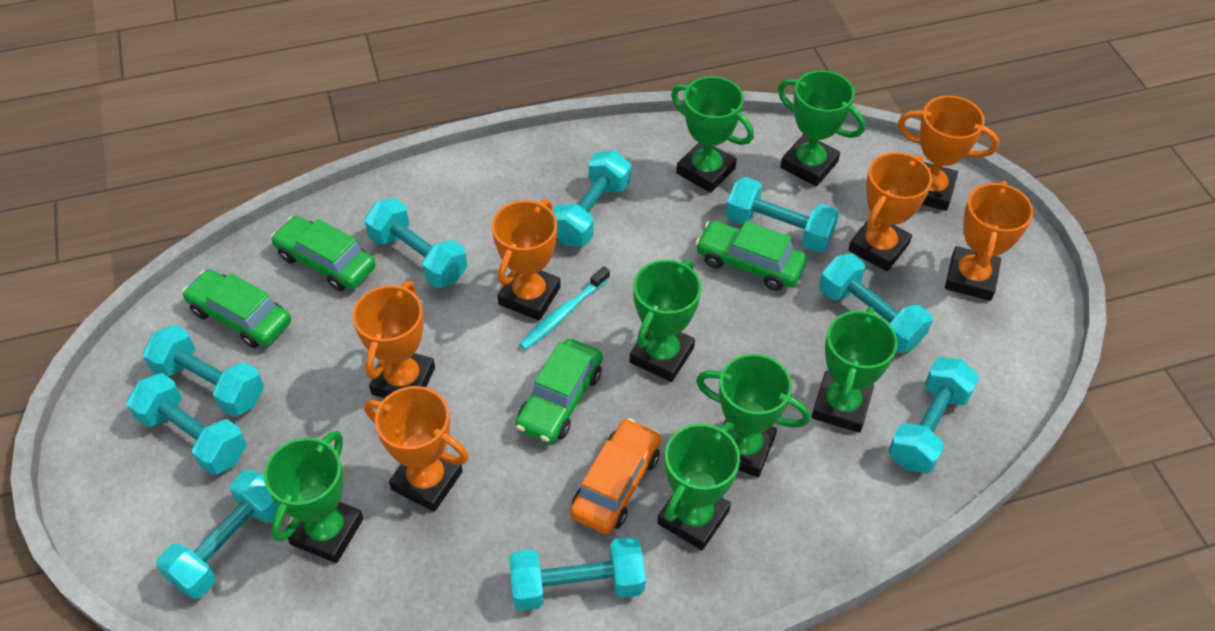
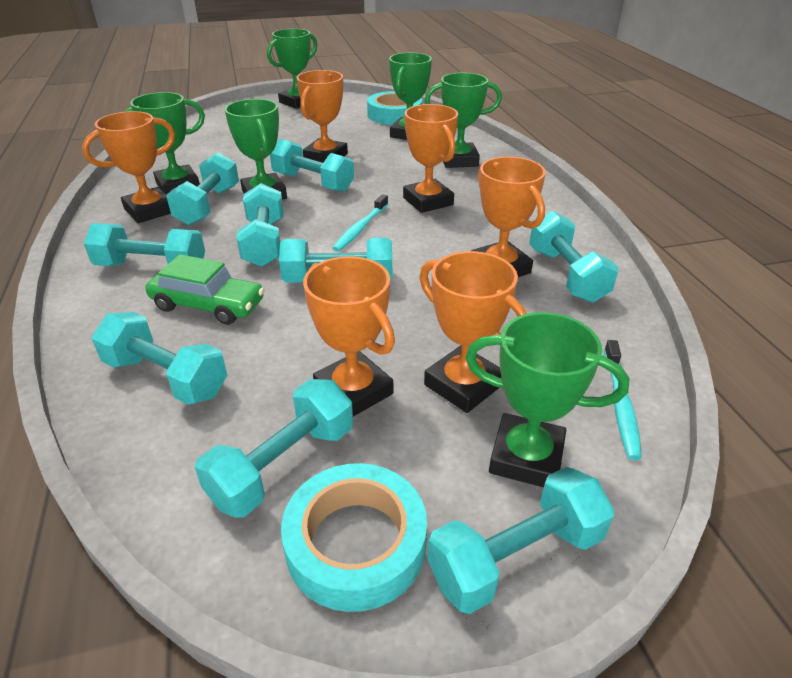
green car: 4 -> 1
green trophy: 7 -> 6
orange car: 1 -> 0
turquoise tape: 0 -> 2
turquoise toothbrush: 1 -> 2

